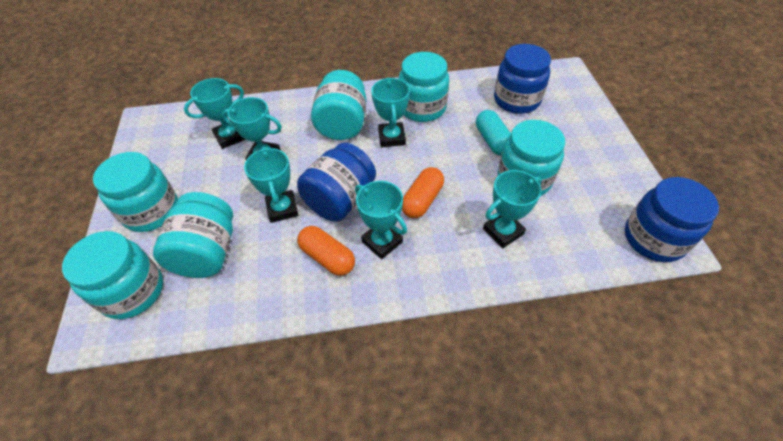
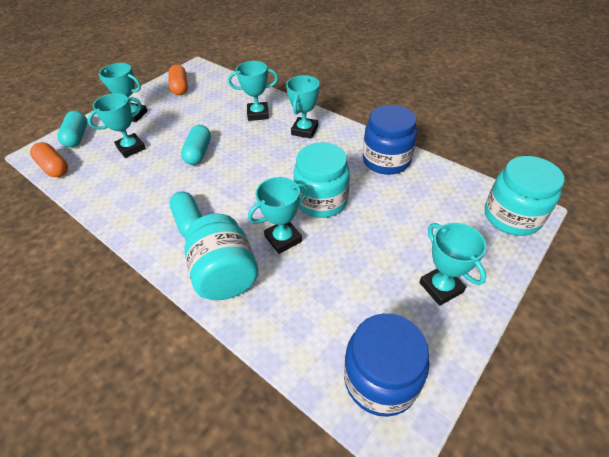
blue jar: 3 -> 2
turquoise capsule: 1 -> 3
turquoise jar: 6 -> 3

